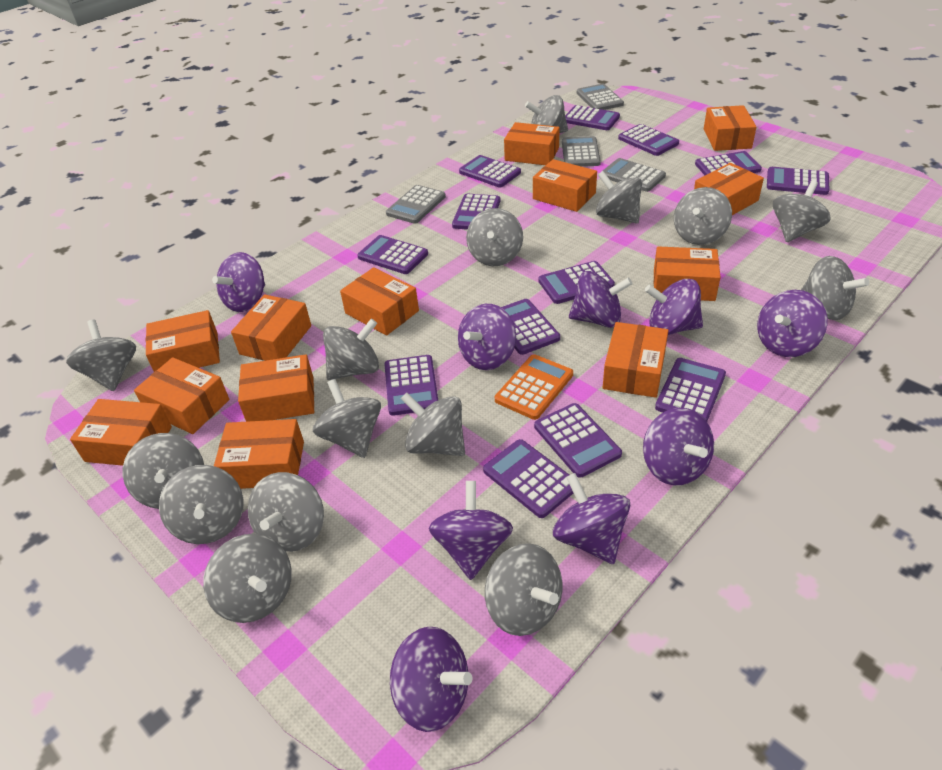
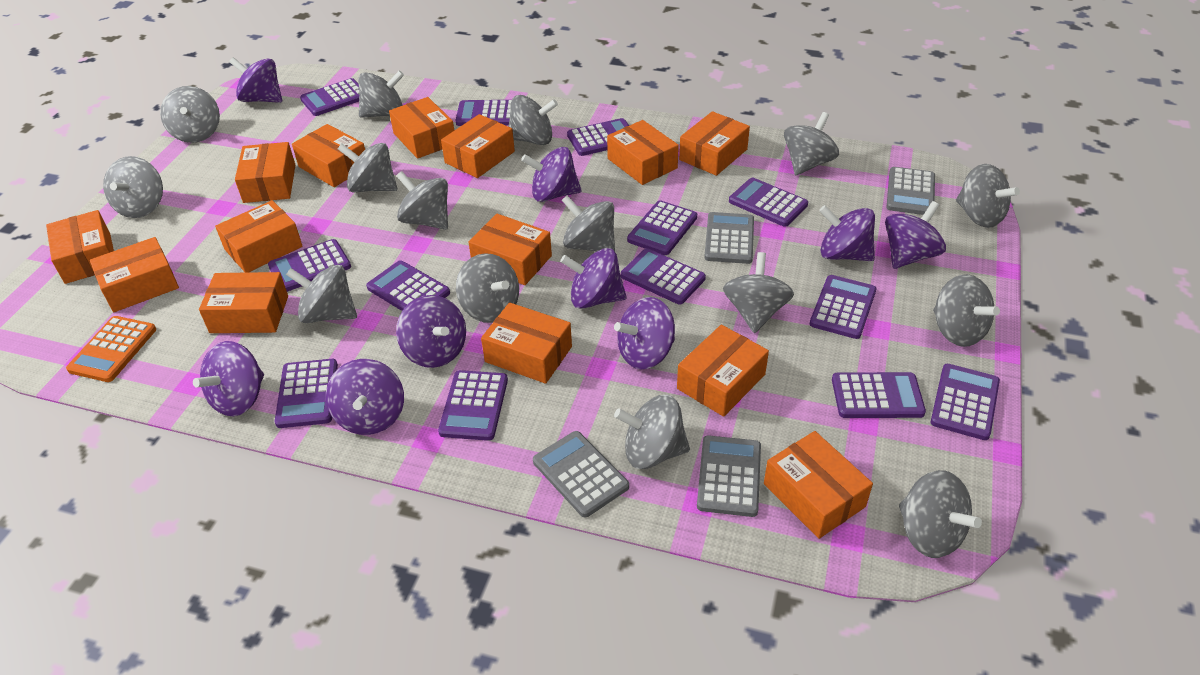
orange box: 13 -> 14

